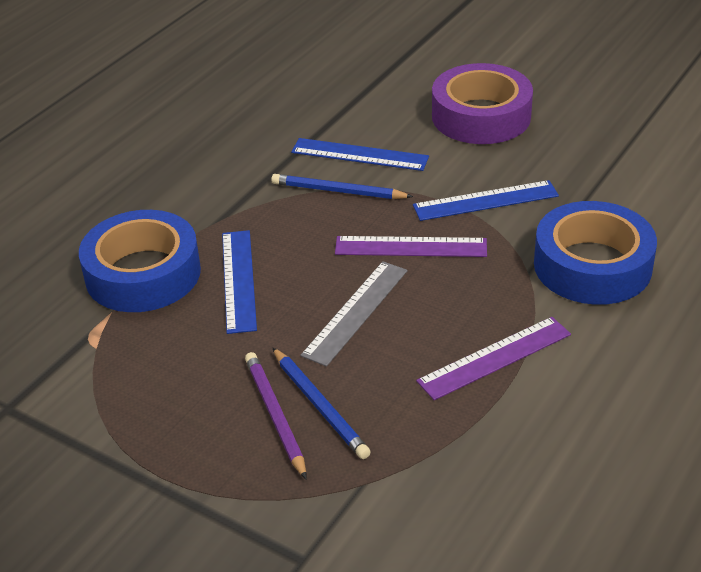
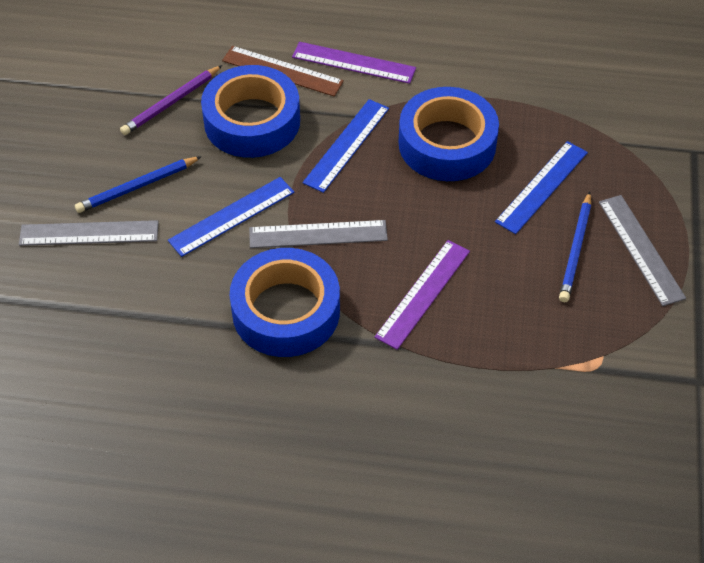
blue tape: 2 -> 3
brown ruler: 0 -> 1
grey ruler: 1 -> 3
purple tape: 1 -> 0

